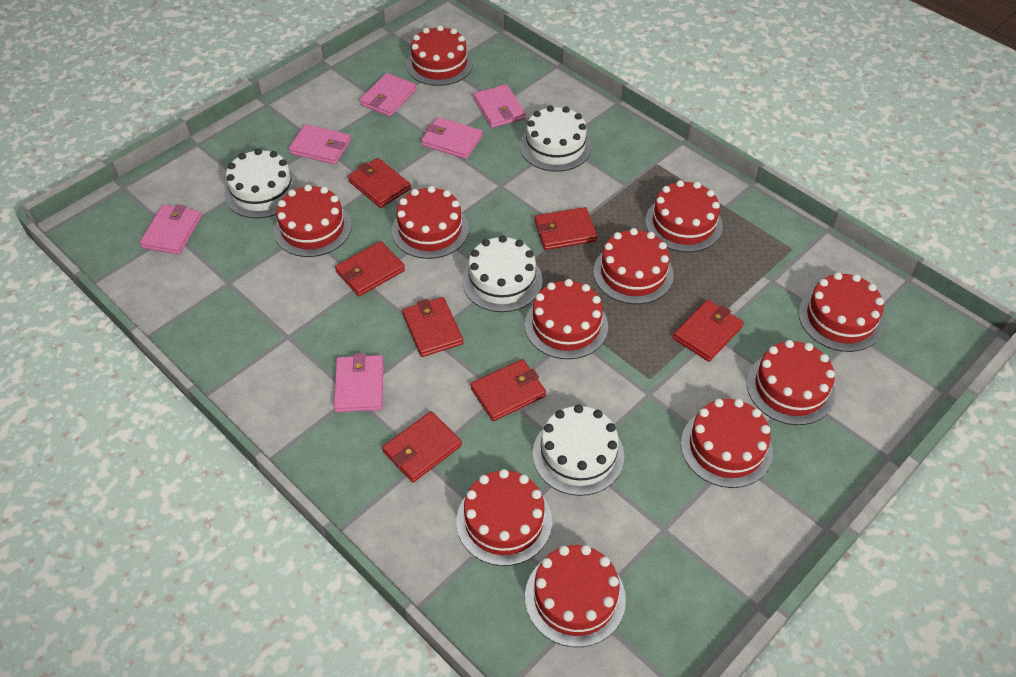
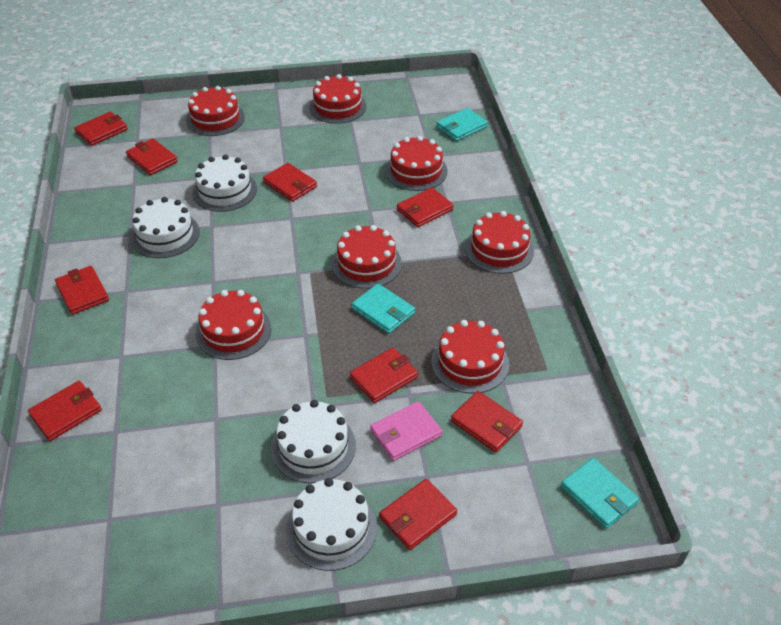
pink wallet: 6 -> 1
red cake: 11 -> 7
red wallet: 7 -> 9
turquoise wallet: 0 -> 3

